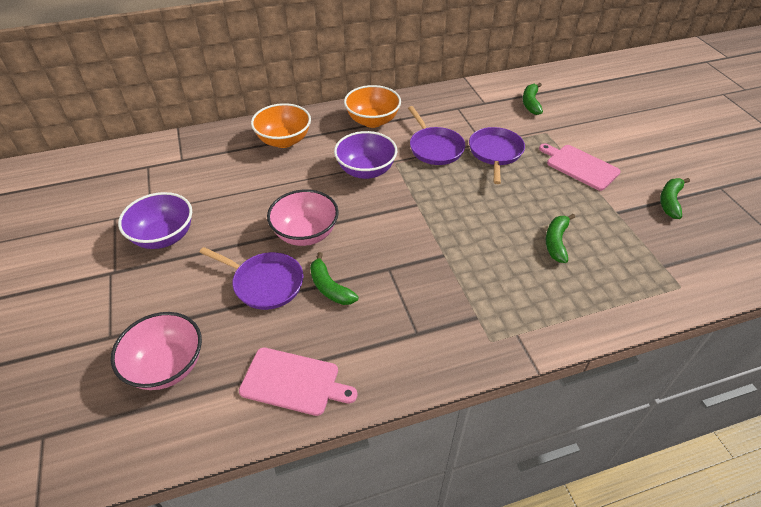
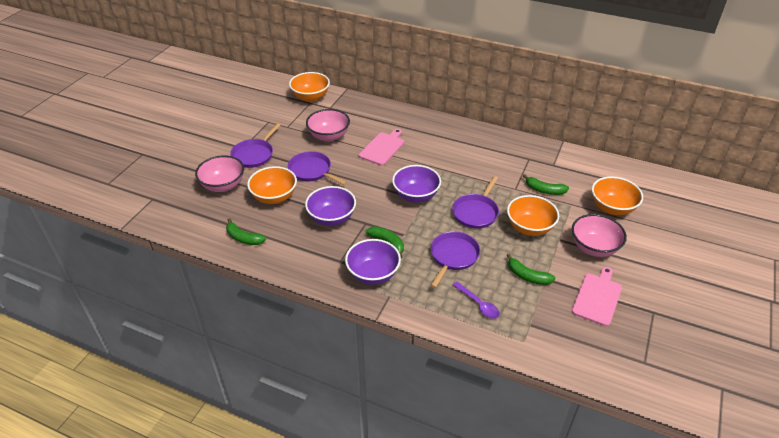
orange bowl: 2 -> 4
pink bowl: 2 -> 3
purple bowl: 2 -> 3
purple pan: 3 -> 4
purple spoon: 0 -> 1

